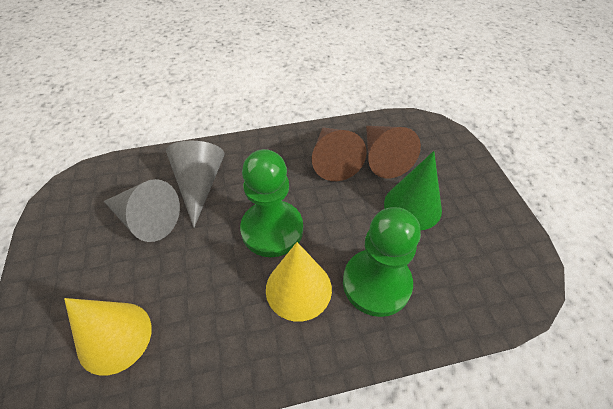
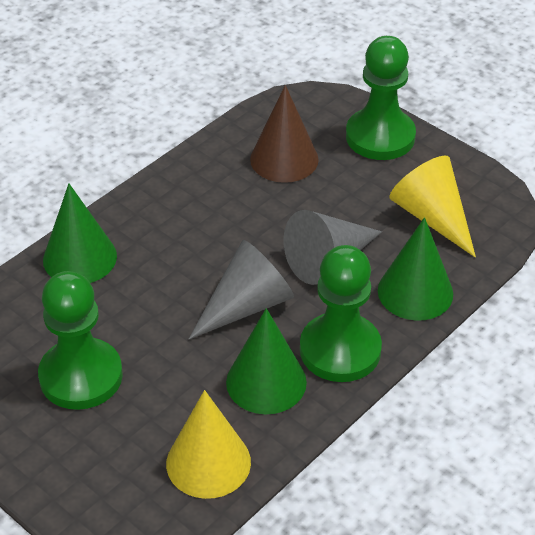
brown cone: 2 -> 1
green cone: 1 -> 3
green pawn: 2 -> 3

